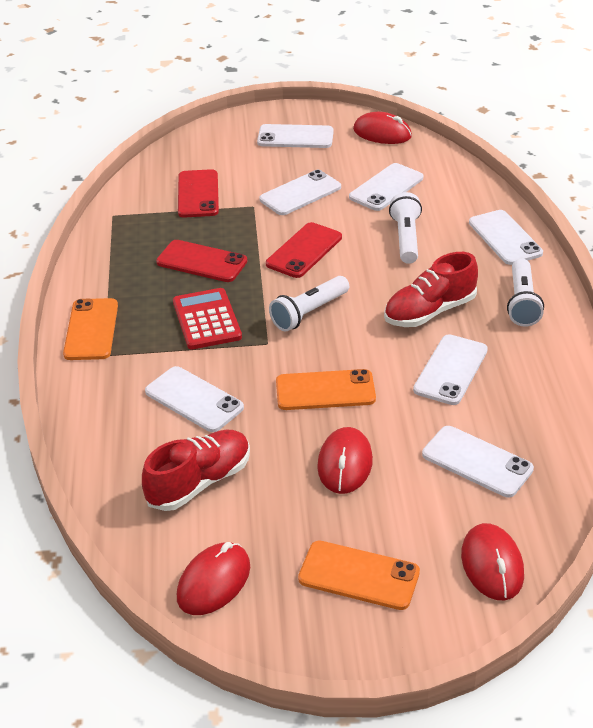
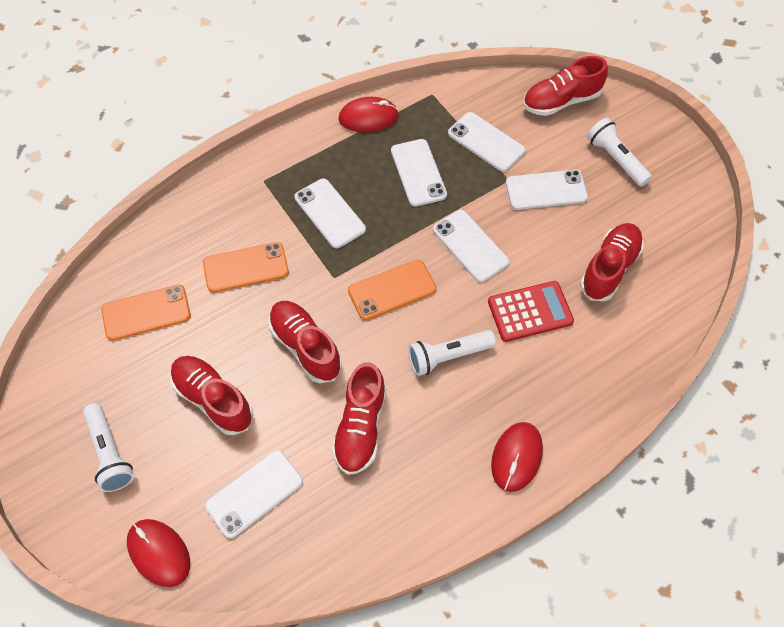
red mouse: 4 -> 3
red phone: 3 -> 0
red shoe: 2 -> 5
white phone: 7 -> 6

